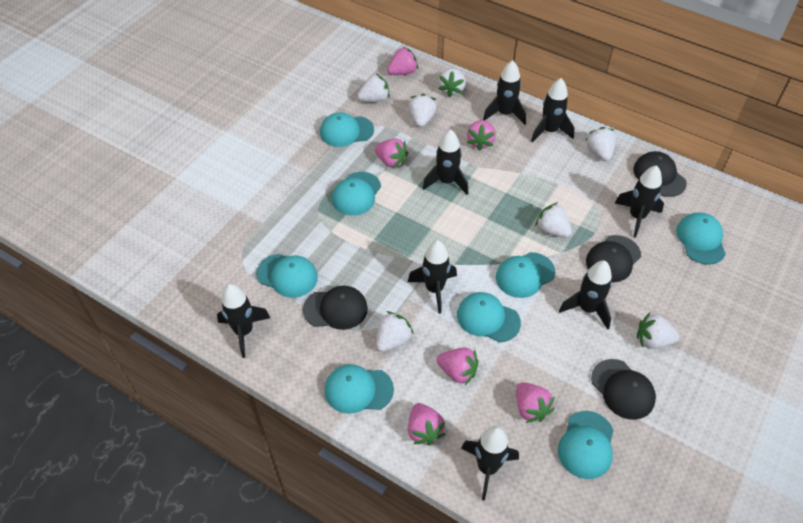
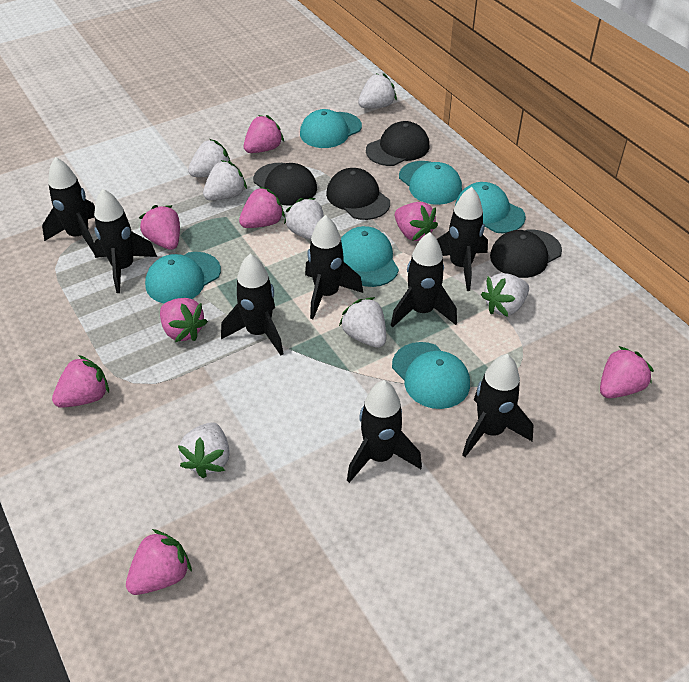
pink strawberry: 6 -> 8
turquoise cap: 8 -> 6

